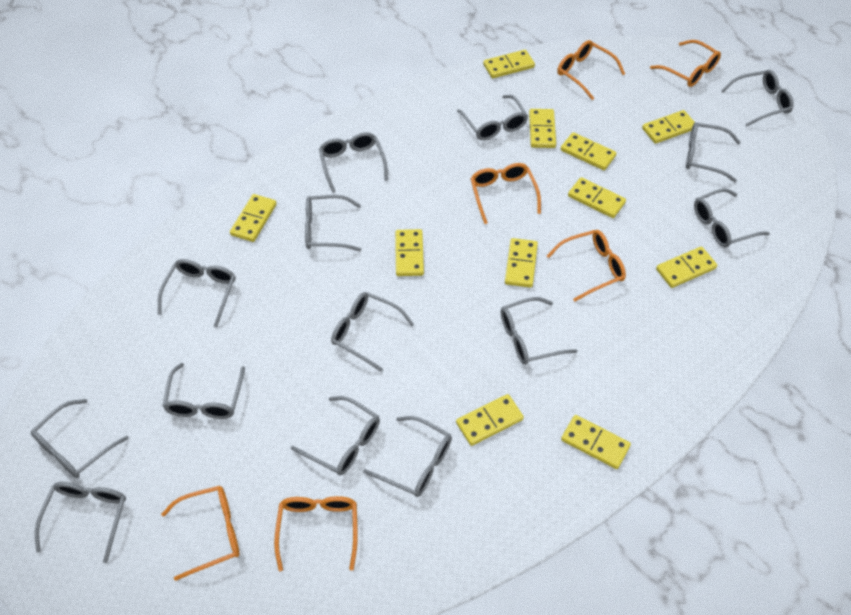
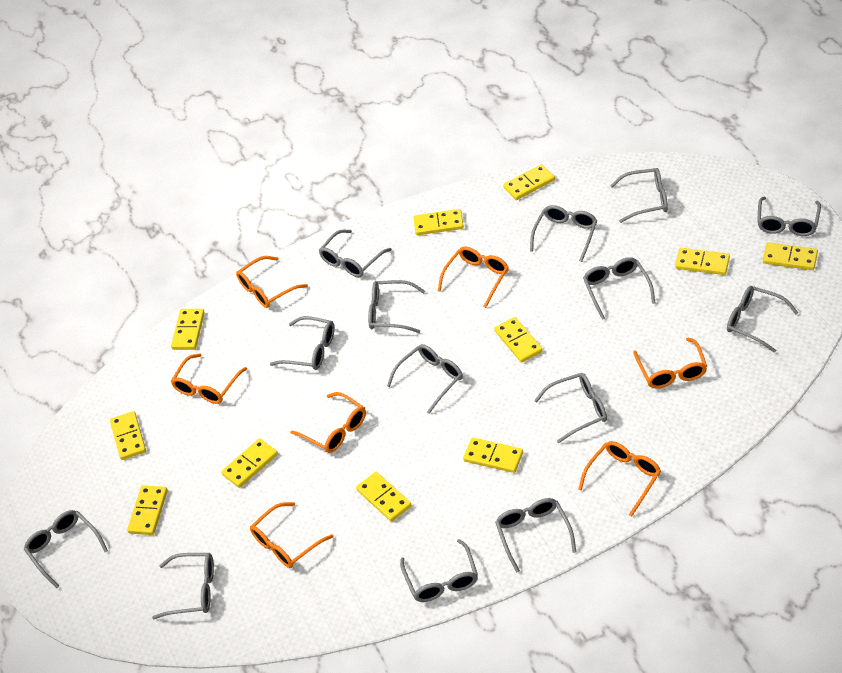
orange glasses: 6 -> 7

